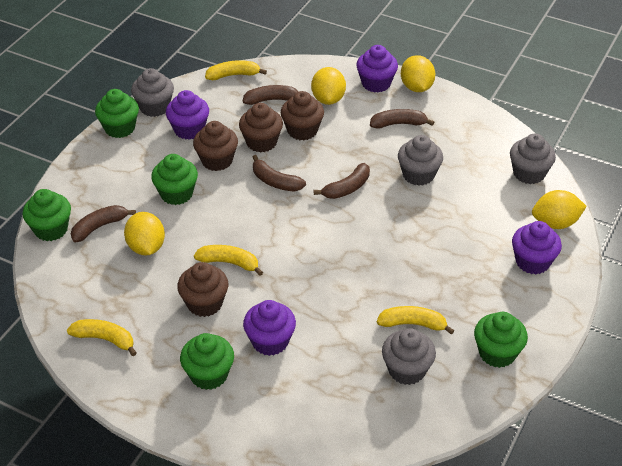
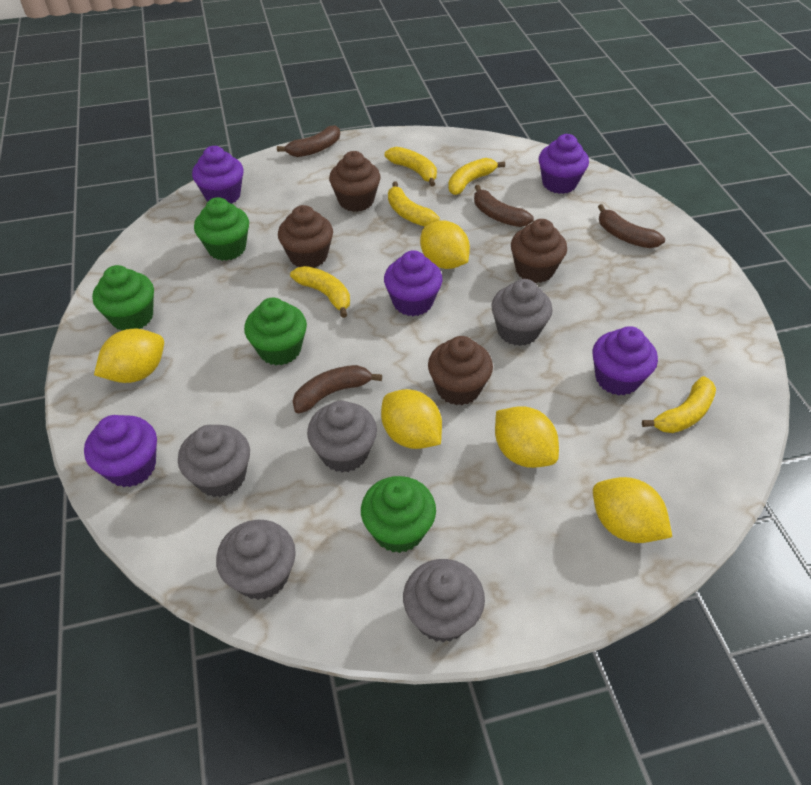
brown banana: 5 -> 4
green cupcake: 5 -> 4
grey cupcake: 4 -> 5
purple cupcake: 4 -> 5
yellow banana: 4 -> 5
yellow lemon: 4 -> 5

